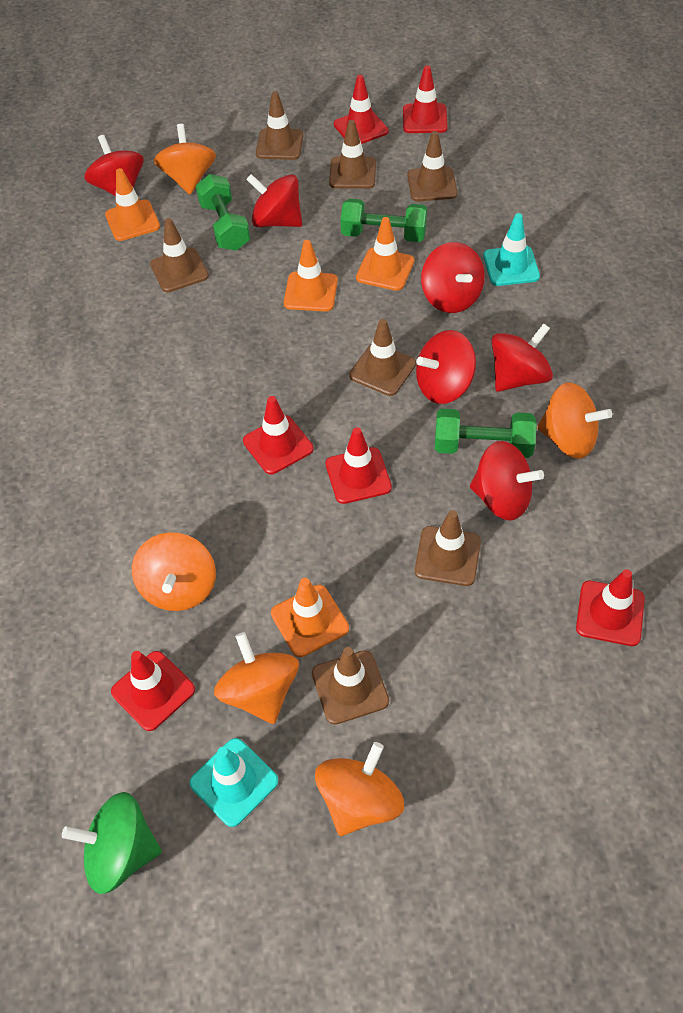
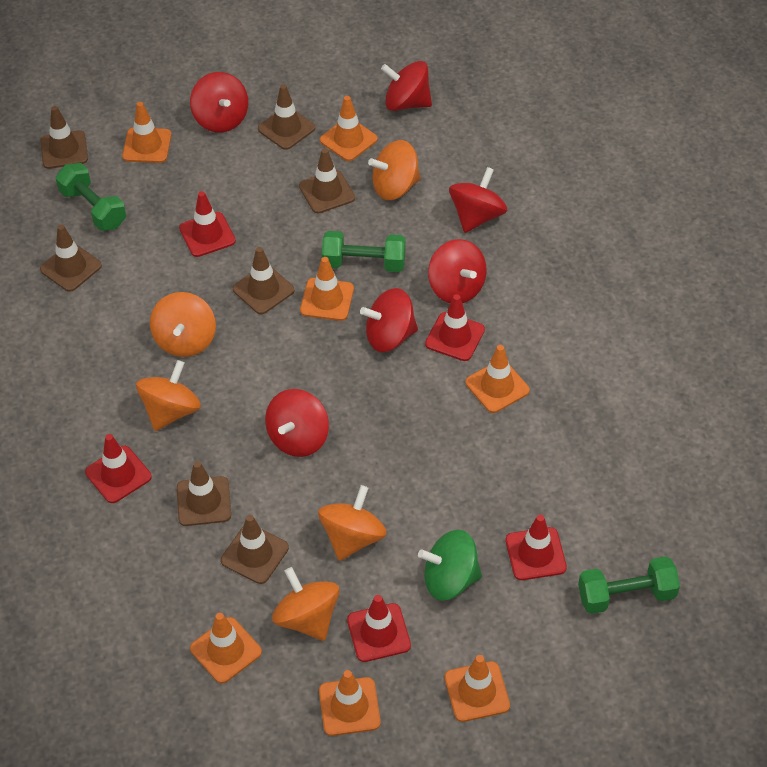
orange traffic cone: 4 -> 7
red traffic cone: 6 -> 5
turquoise traffic cone: 2 -> 0

